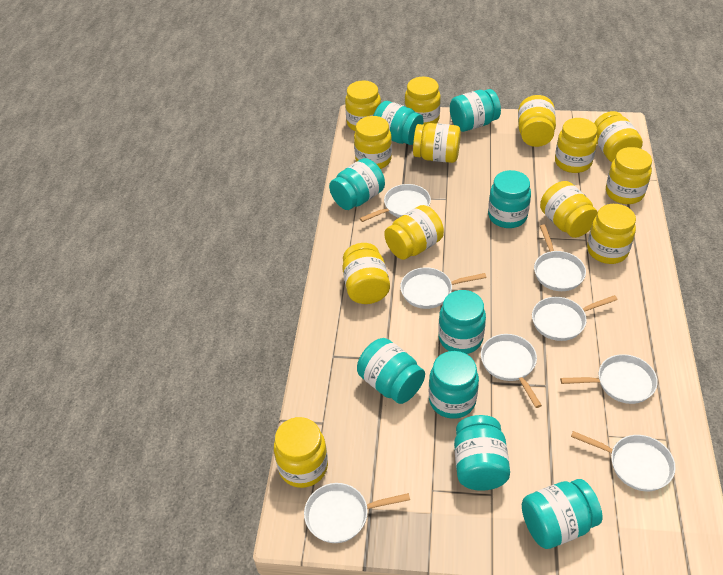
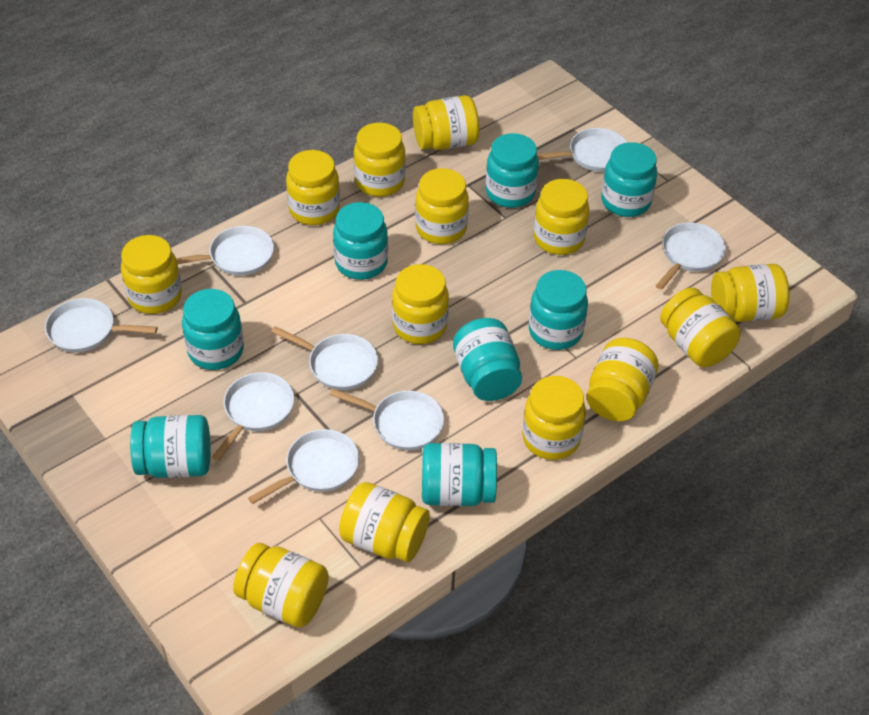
turquoise jar: 9 -> 8

